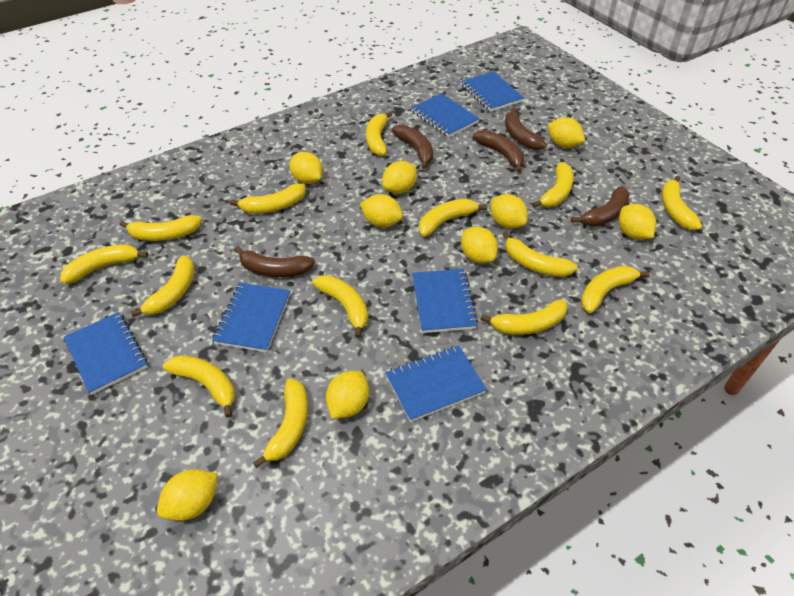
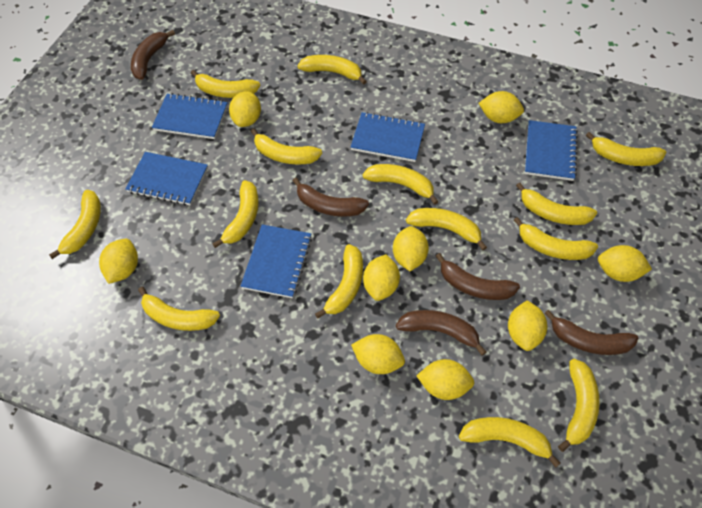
blue notebook: 6 -> 5

